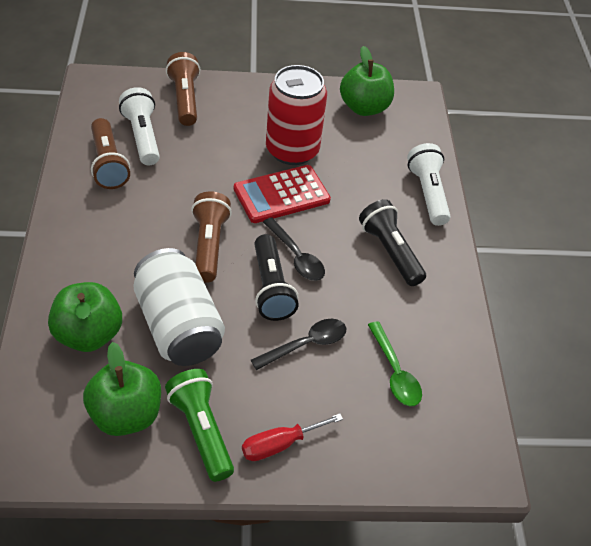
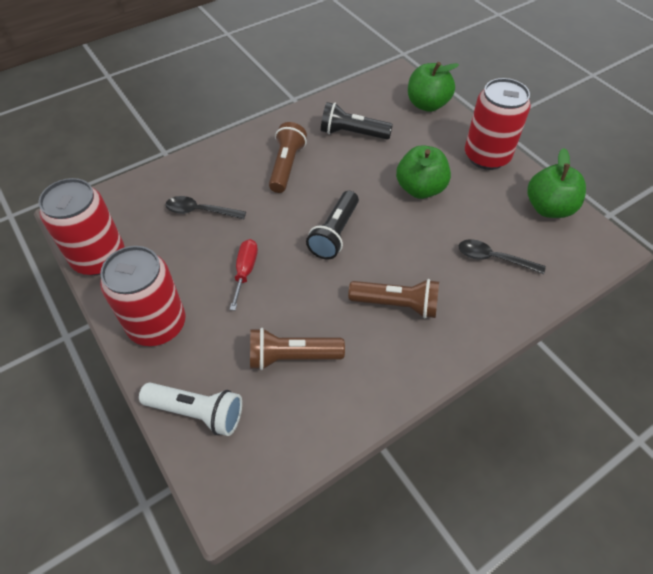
green flashlight: 1 -> 0
green spoon: 1 -> 0
red calculator: 1 -> 0
red can: 1 -> 3
white can: 1 -> 0
white flashlight: 2 -> 1

